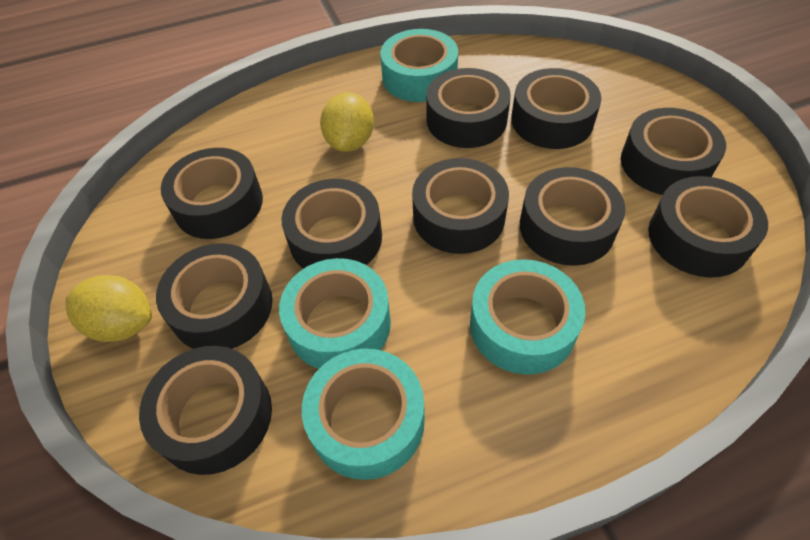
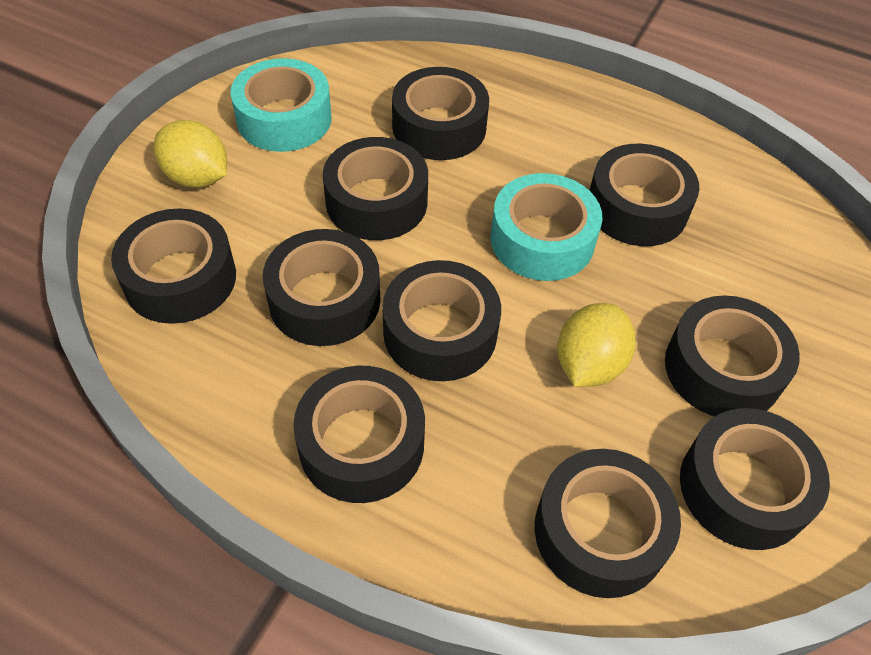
turquoise tape: 4 -> 2

